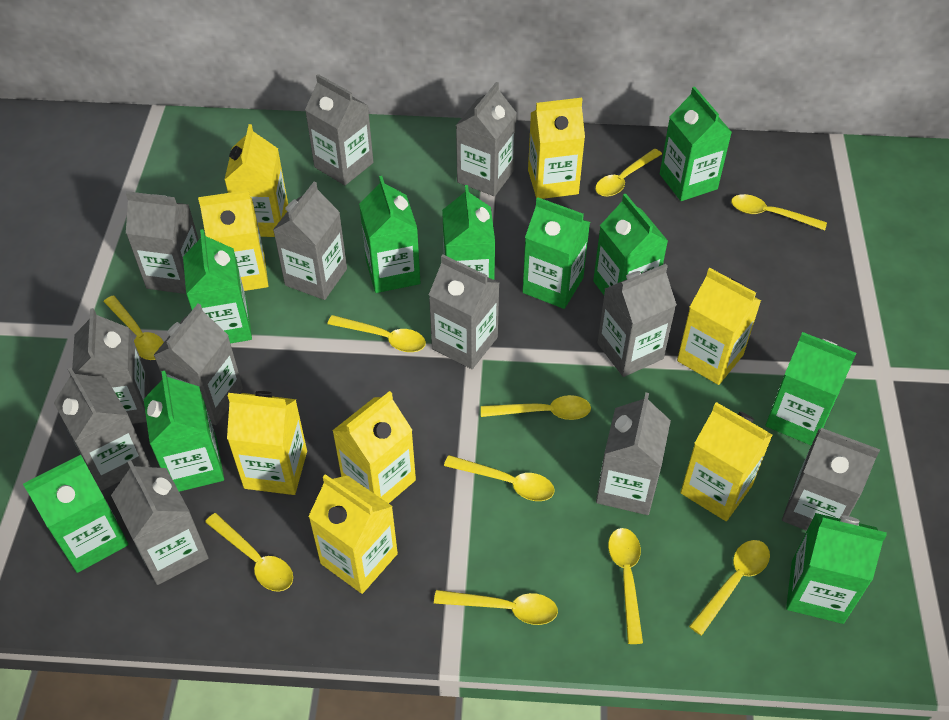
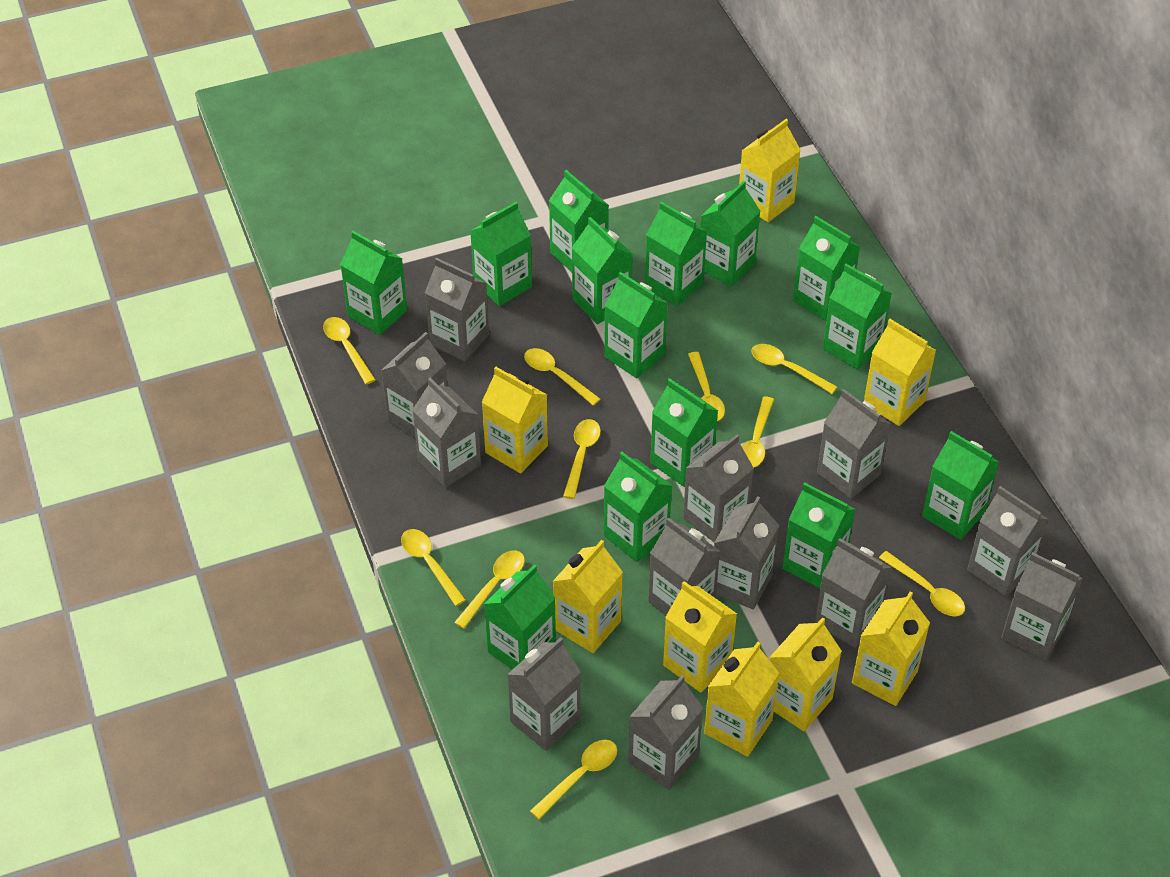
green carton: 10 -> 14

